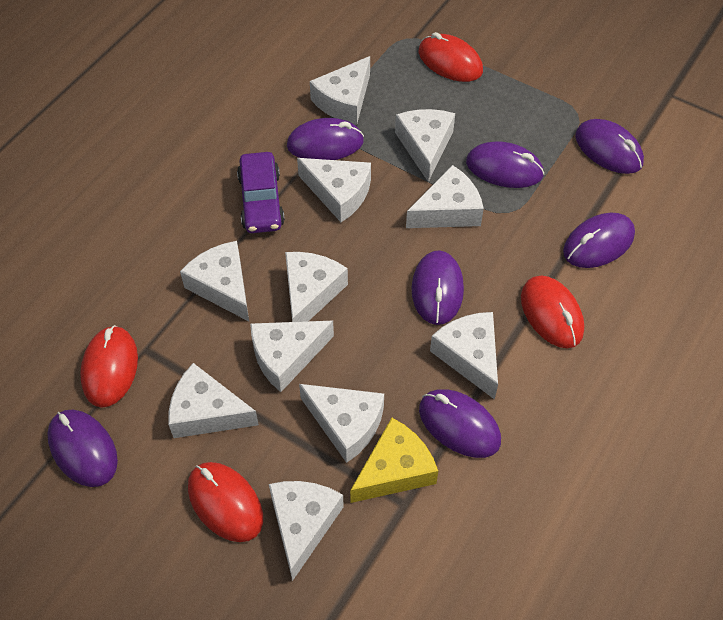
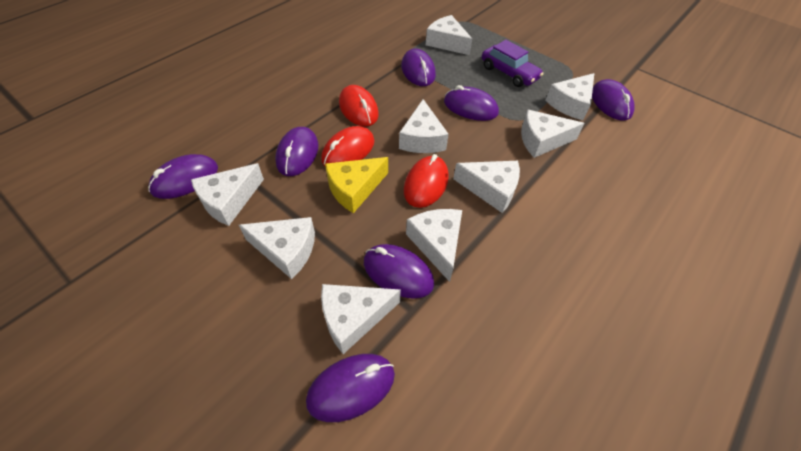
red mouse: 4 -> 3
white cheese: 11 -> 9

